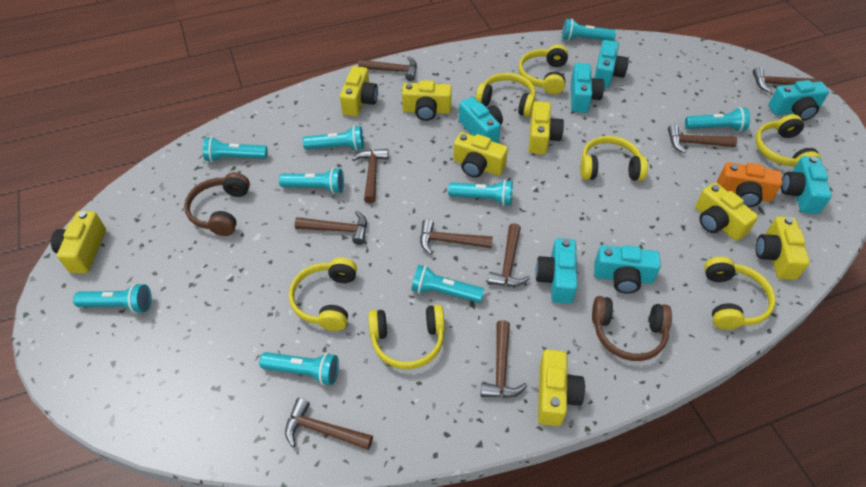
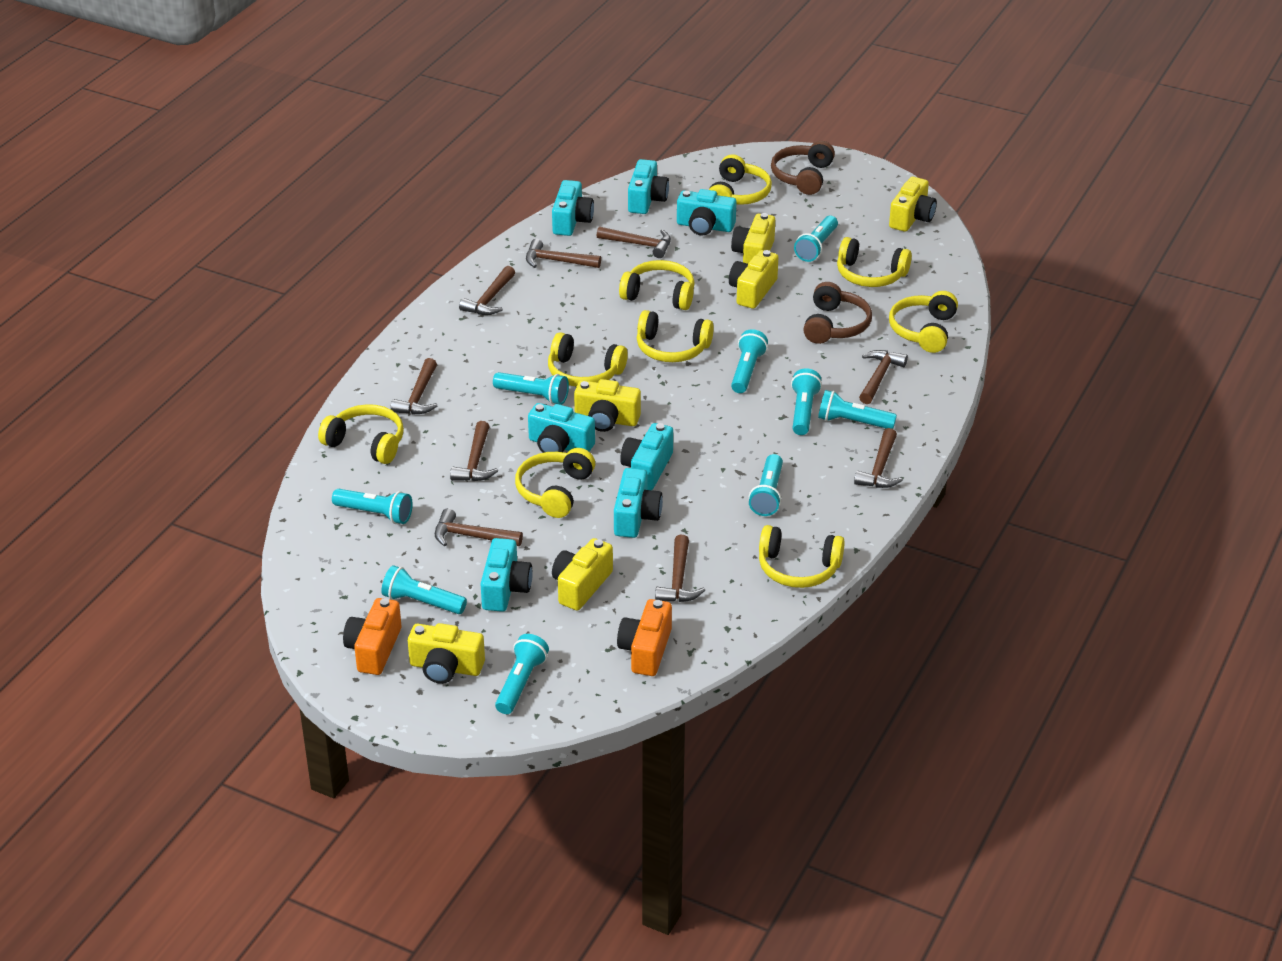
orange camera: 1 -> 2
yellow camera: 8 -> 6
yellow headphones: 7 -> 9

